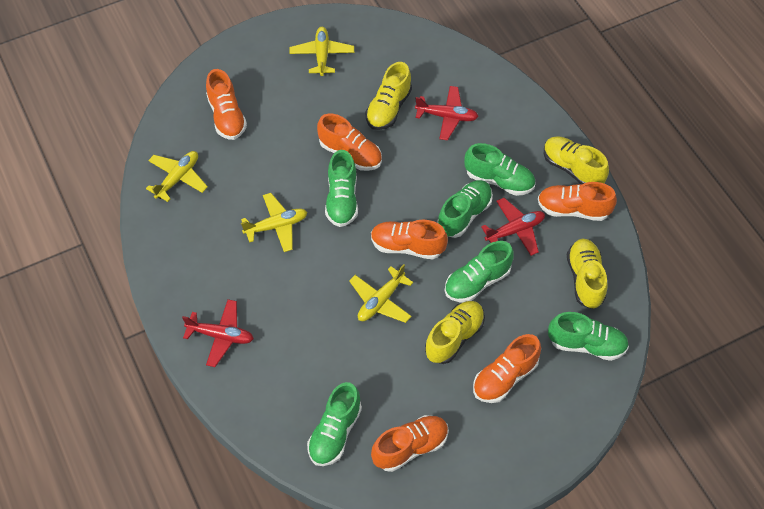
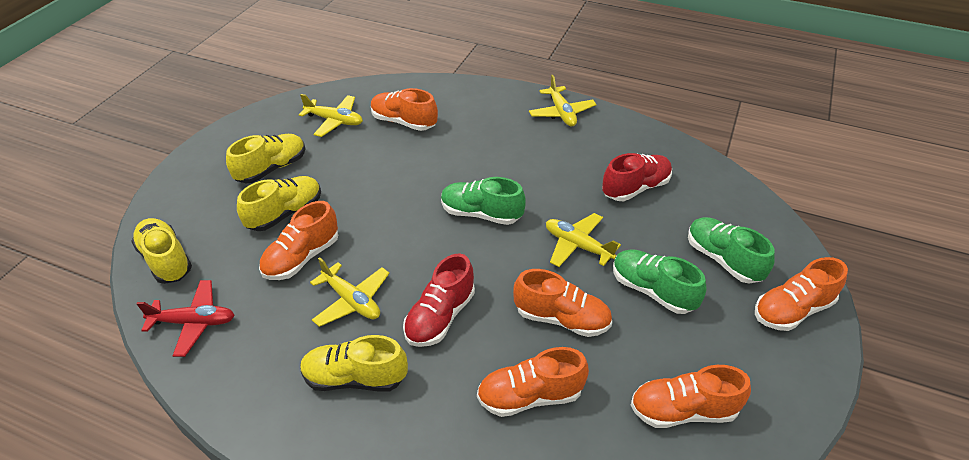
green shoe: 6 -> 3
red plane: 3 -> 1
red shoe: 0 -> 2

